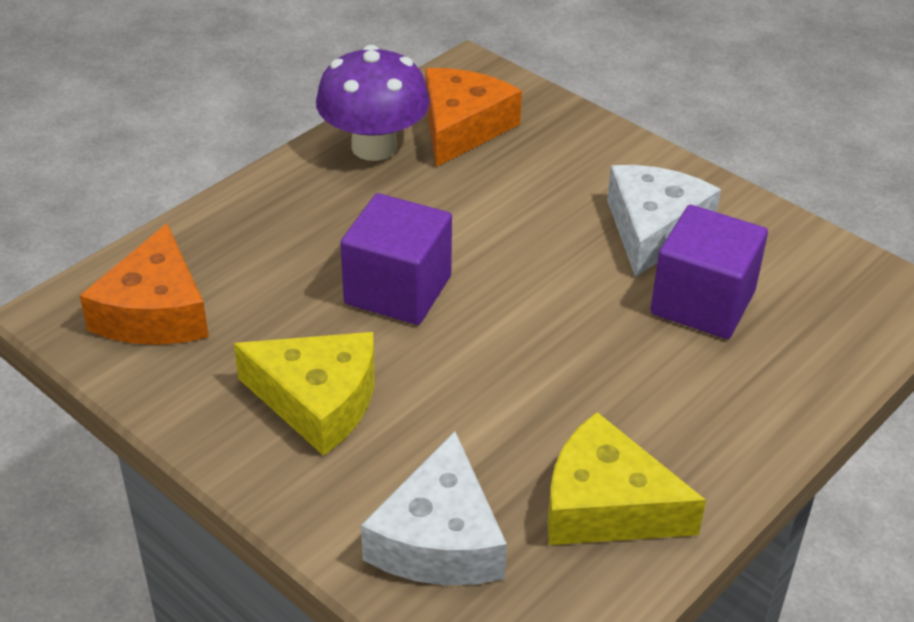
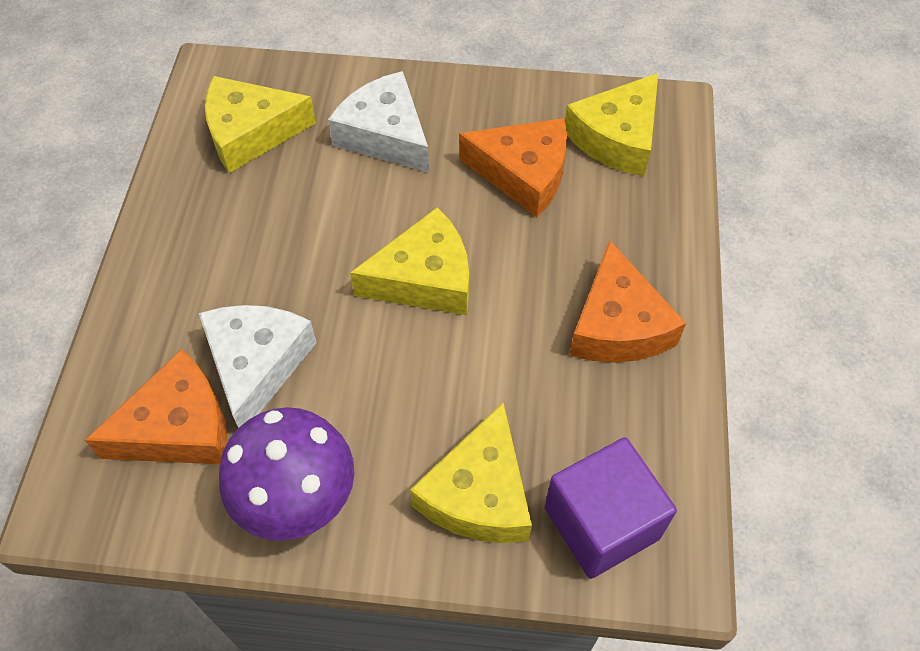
orange cheese: 2 -> 3
purple cube: 2 -> 1
yellow cheese: 2 -> 4

